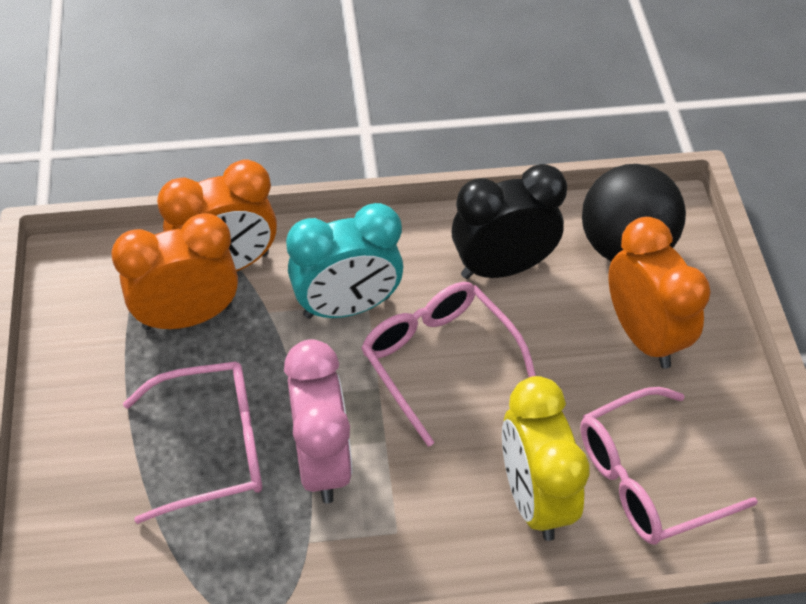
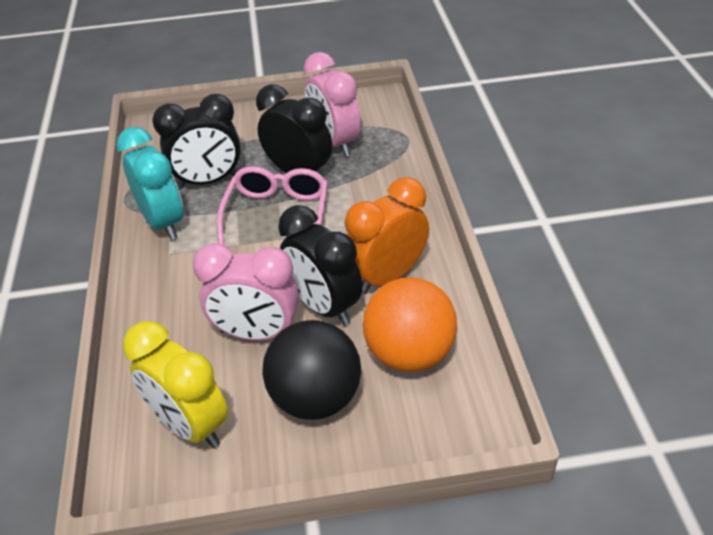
black clock: 1 -> 3
orange ball: 0 -> 1
orange clock: 3 -> 1
pink clock: 1 -> 2
pink glasses: 3 -> 1

